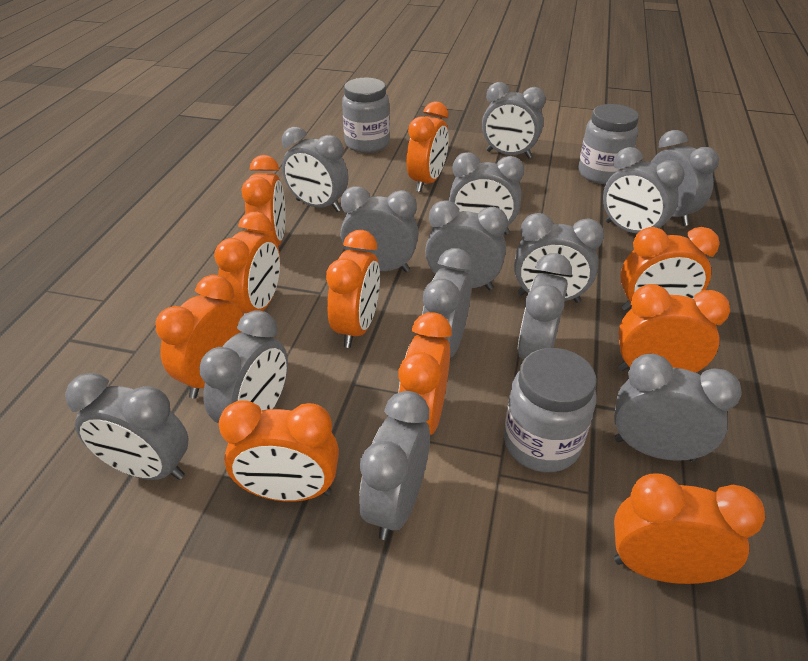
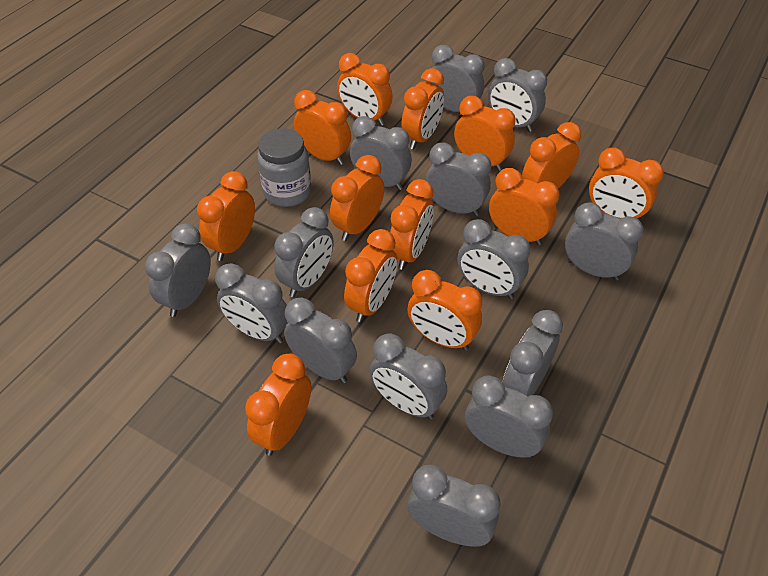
grey jar: 3 -> 1
orange clock: 10 -> 13

